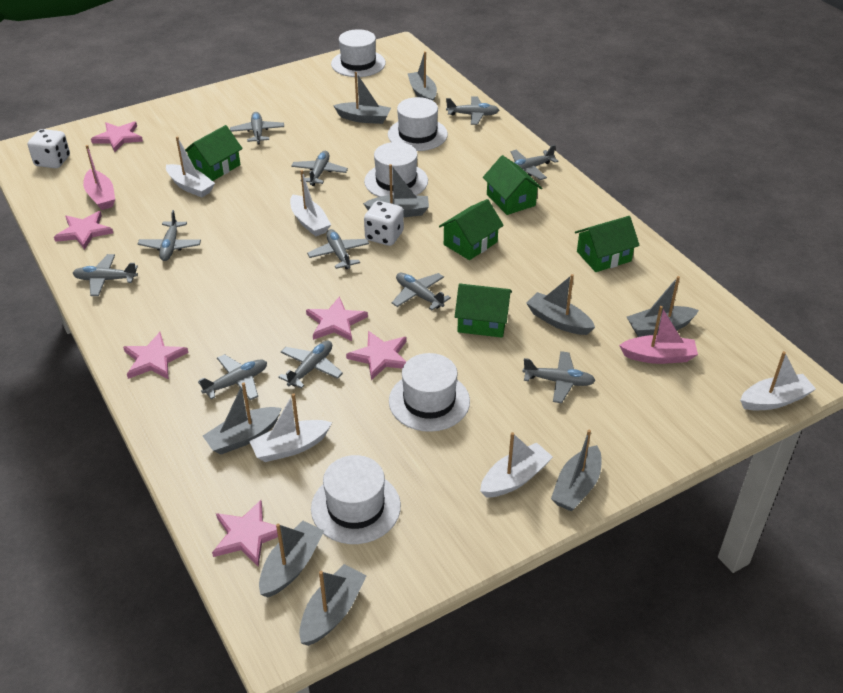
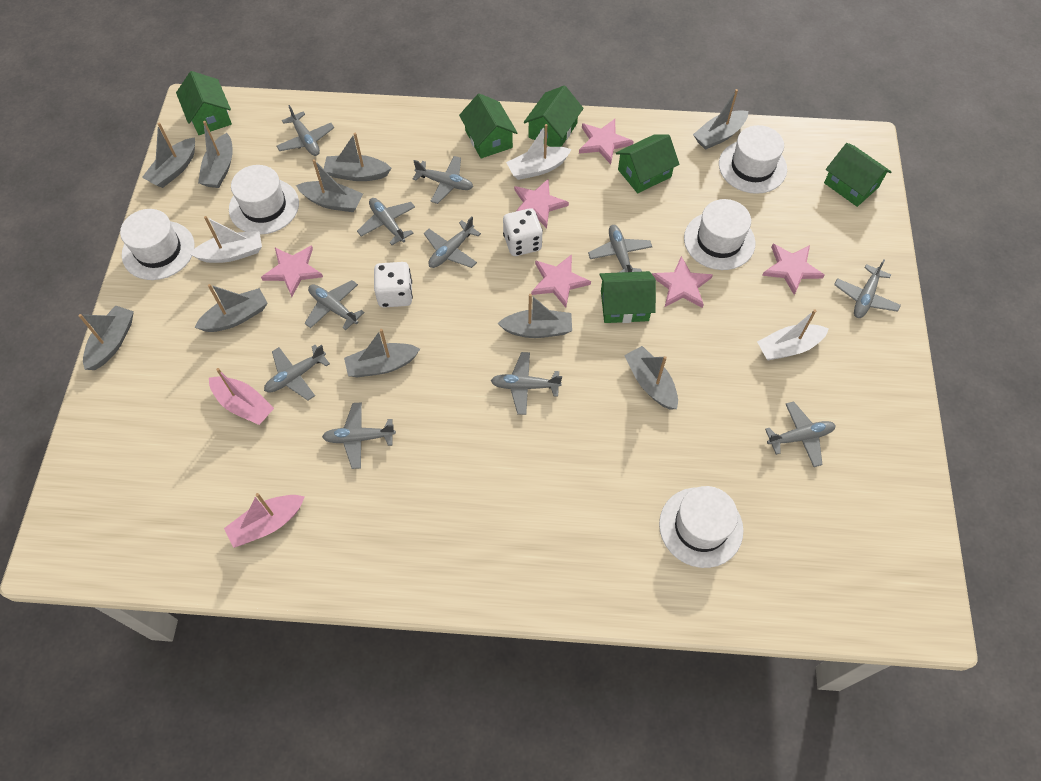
green house: 5 -> 6
grey boat: 9 -> 10
white boat: 5 -> 3

